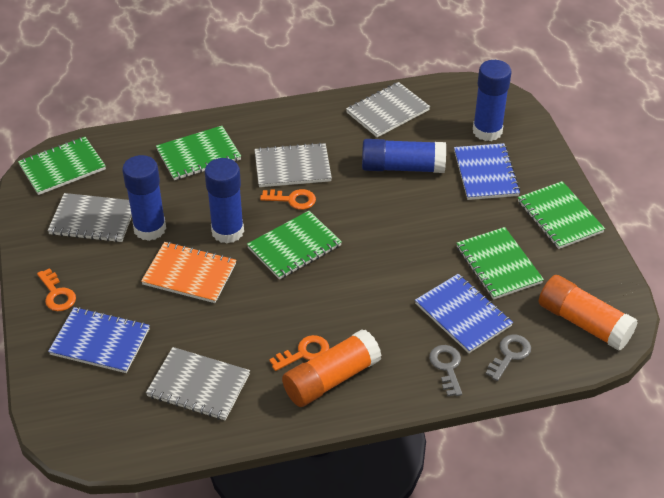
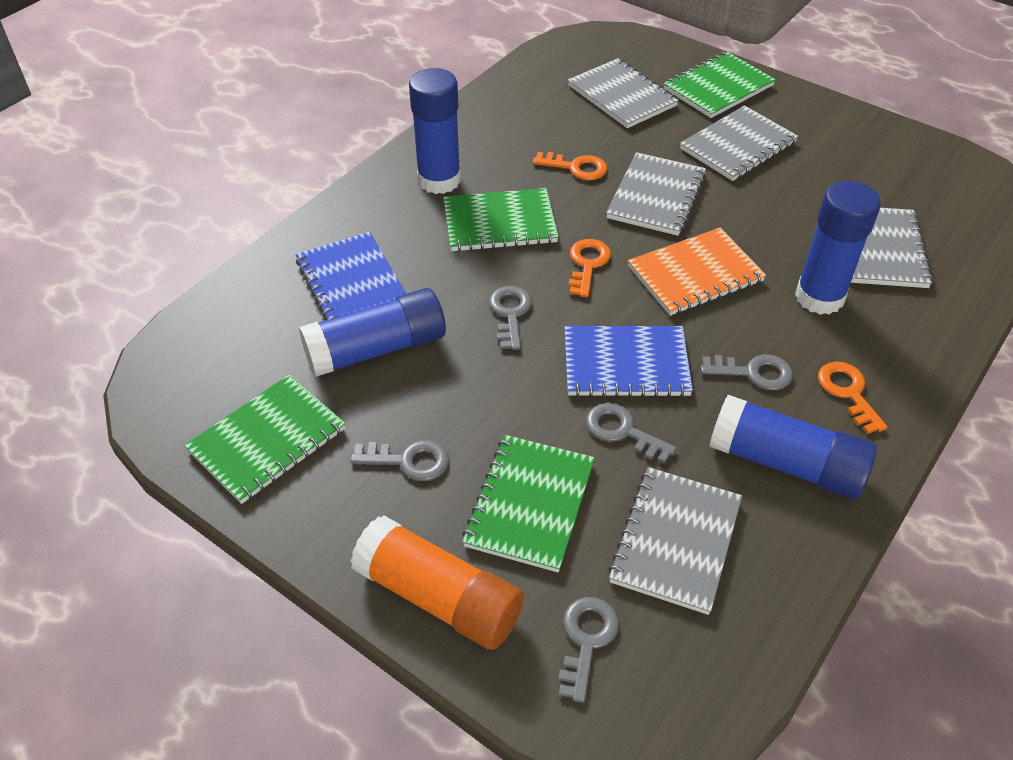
blue notebook: 3 -> 2
green notebook: 5 -> 4
grey key: 2 -> 5
grey notebook: 4 -> 5
orange glue stick: 2 -> 1

